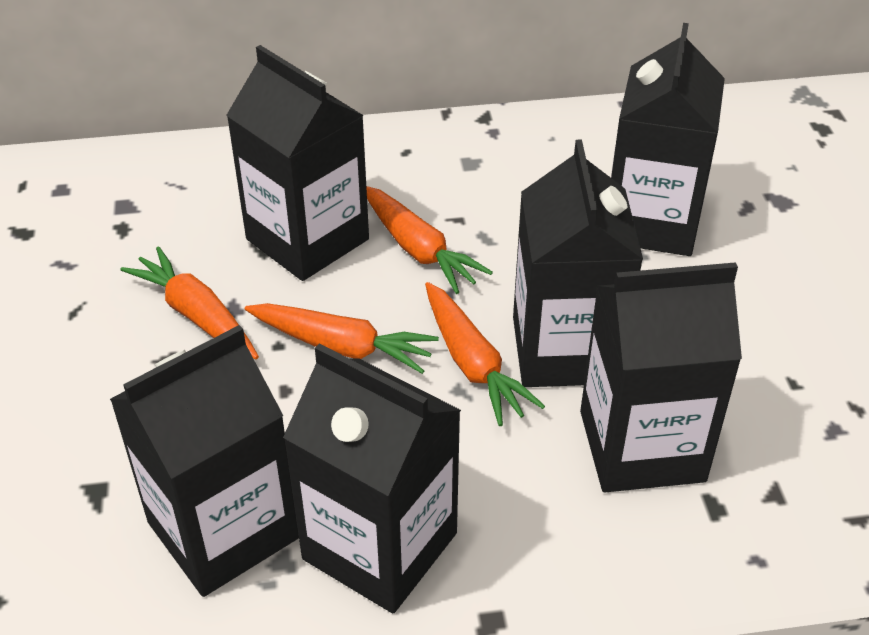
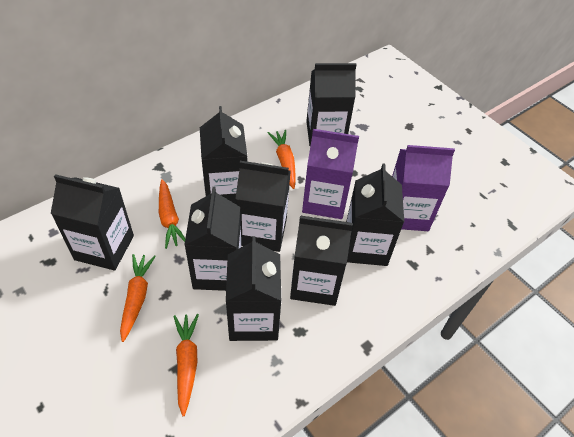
black carton: 6 -> 8
purple carton: 0 -> 2

